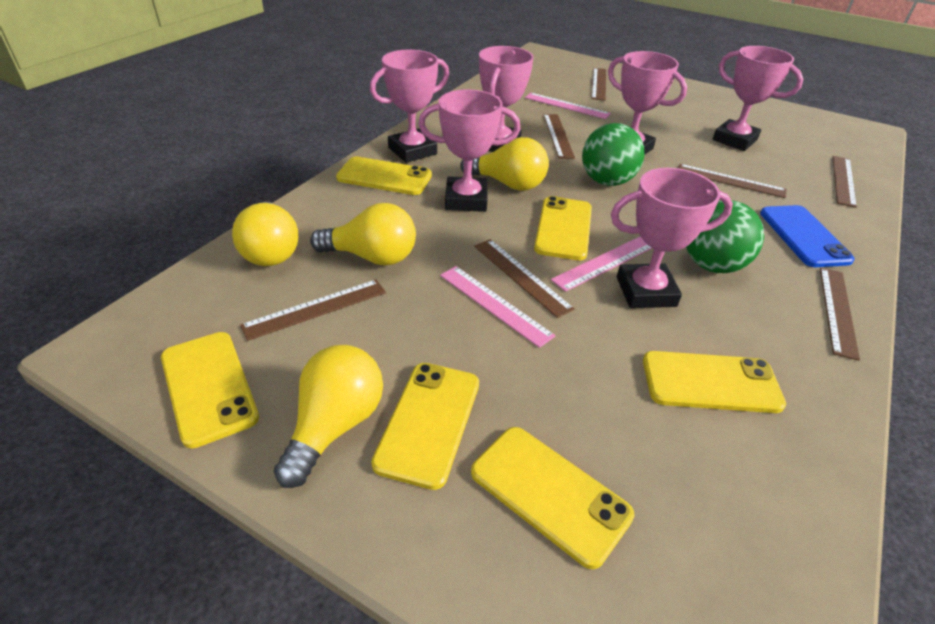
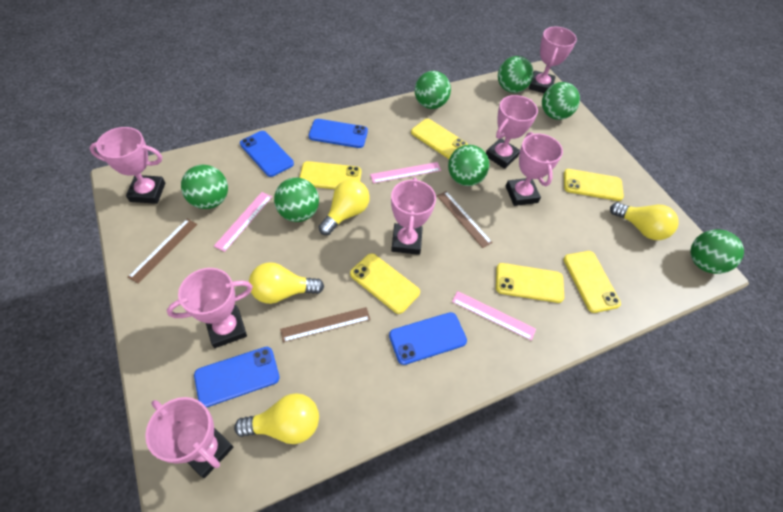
blue phone: 1 -> 4
brown ruler: 7 -> 3
green ball: 2 -> 7
pink trophy: 6 -> 7

